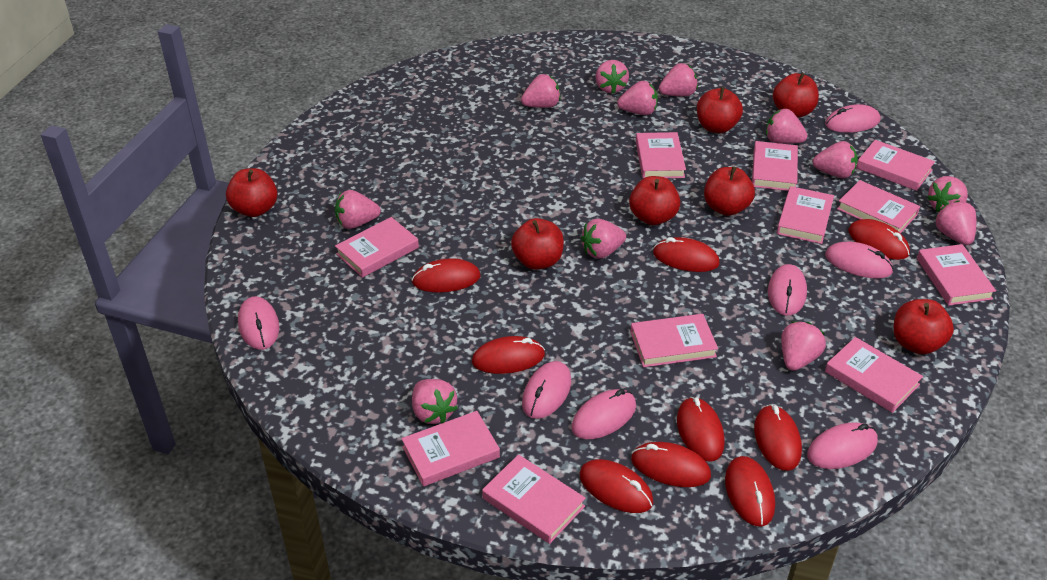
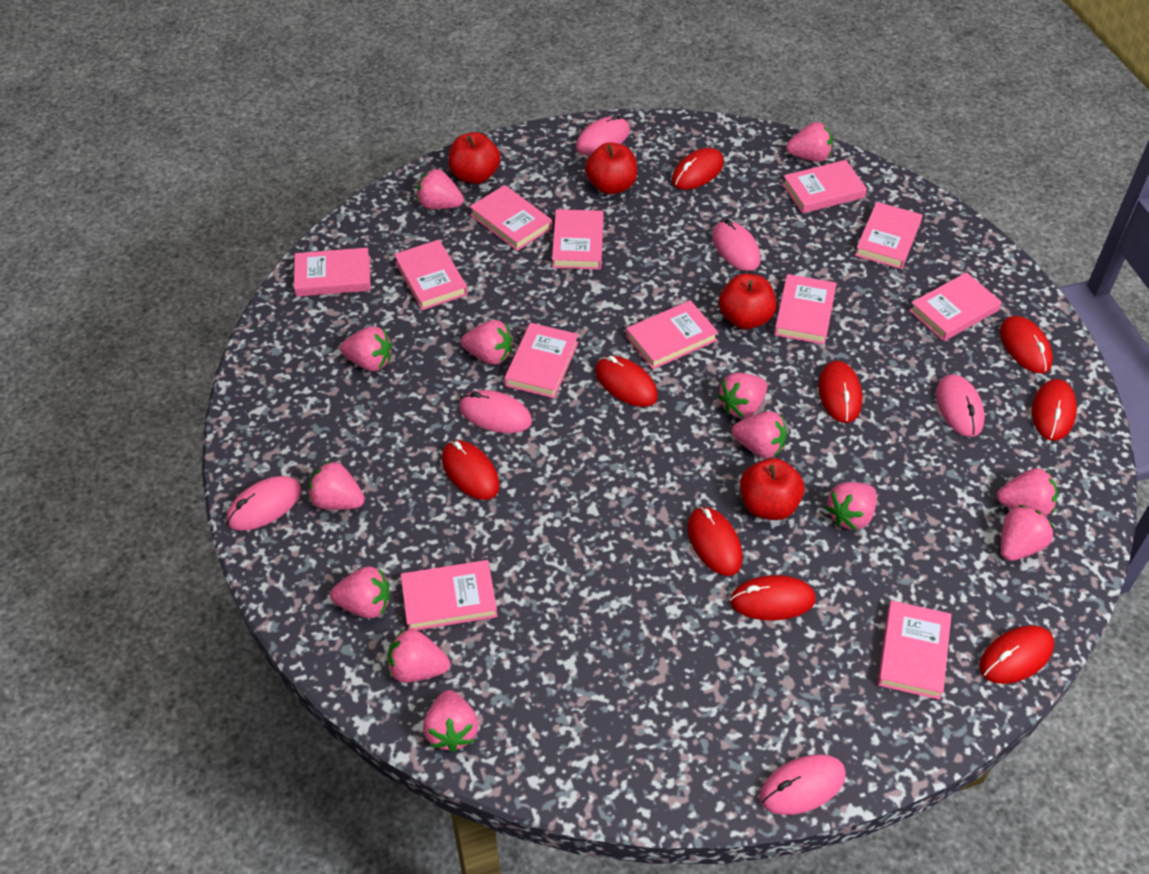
pink book: 11 -> 12
pink mouse: 7 -> 6
pink strawberry: 12 -> 13
red apple: 7 -> 4

